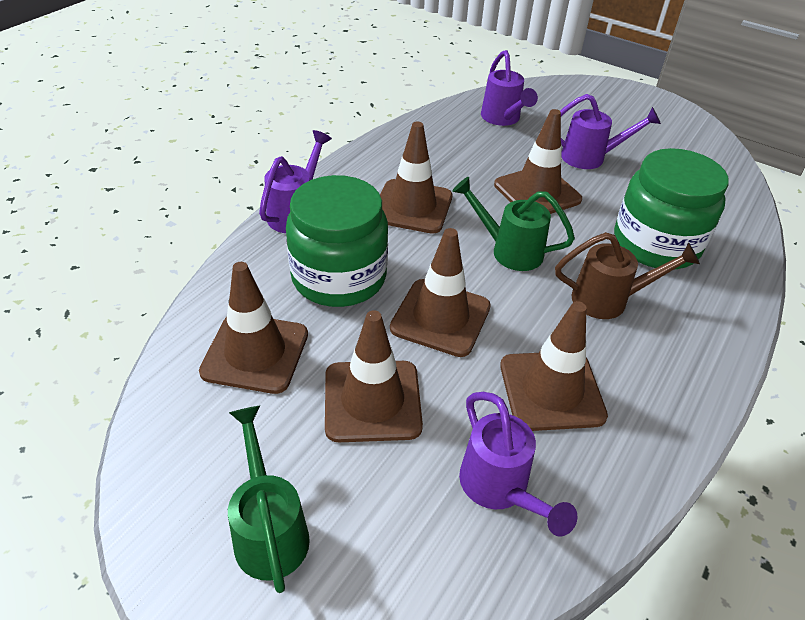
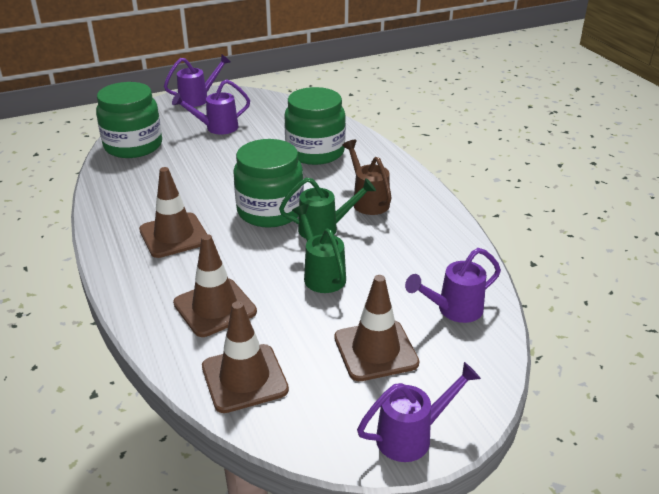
brown traffic cone: 6 -> 4
green jar: 2 -> 3

